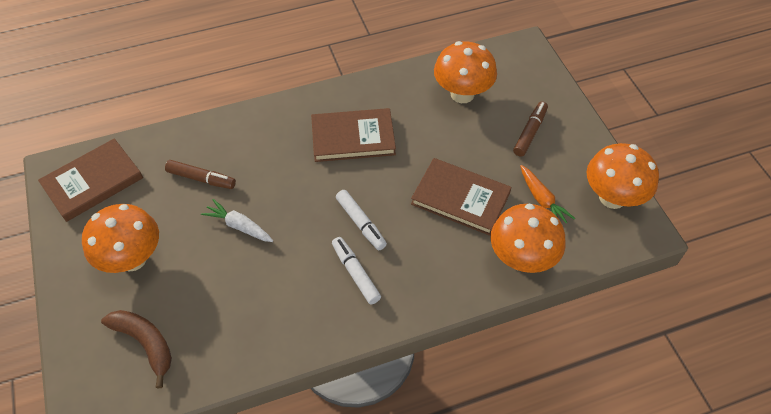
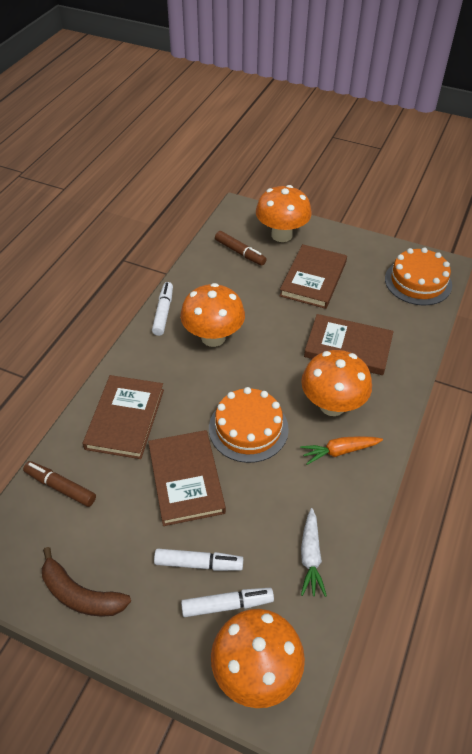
brown book: 3 -> 4
orange cake: 0 -> 2
white marker: 2 -> 3

